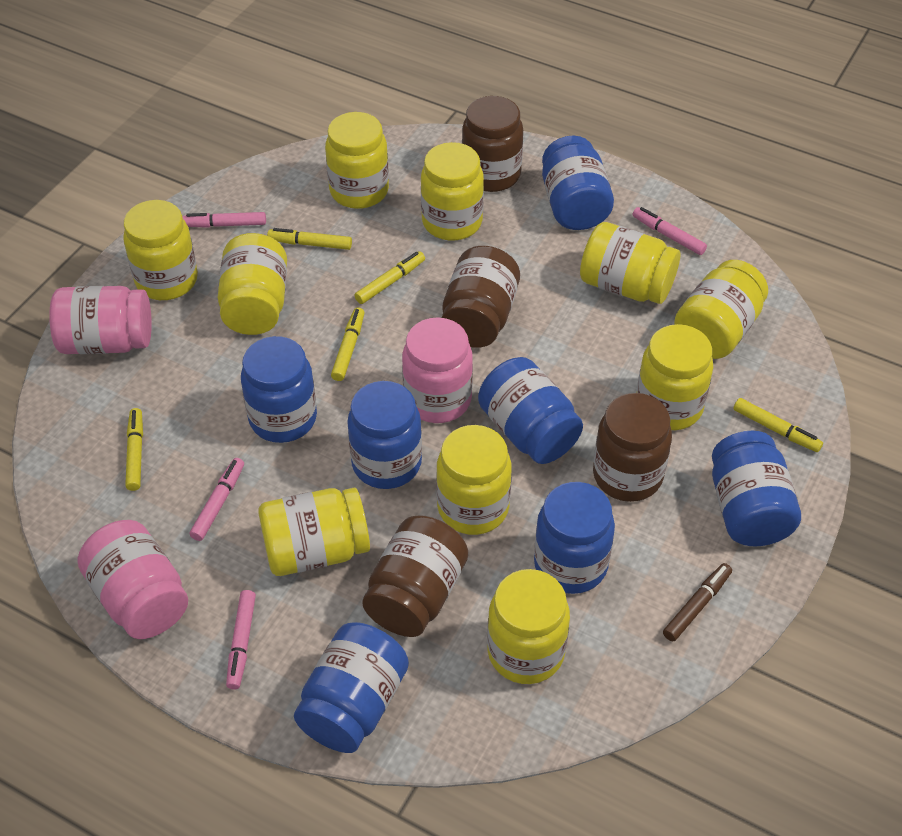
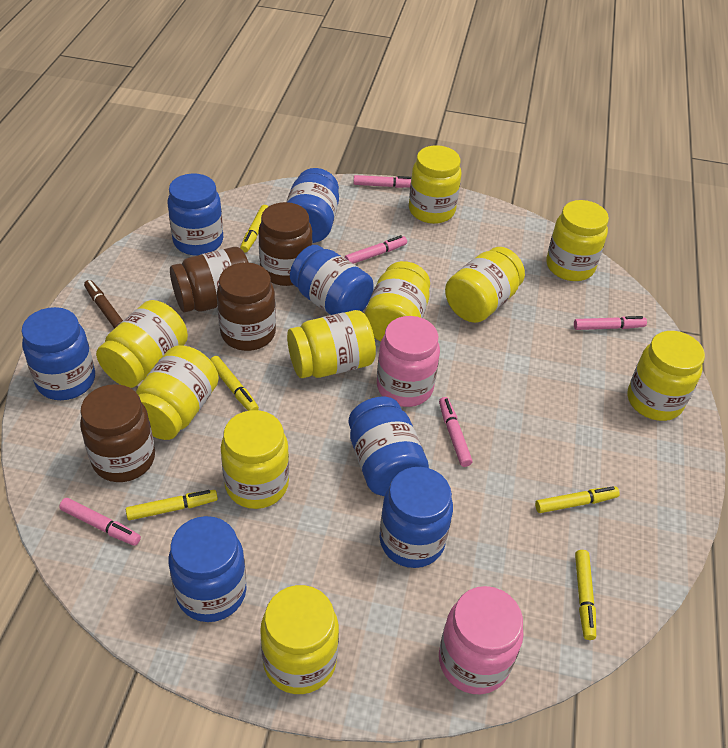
pink jar: 3 -> 2
pink marker: 4 -> 5

